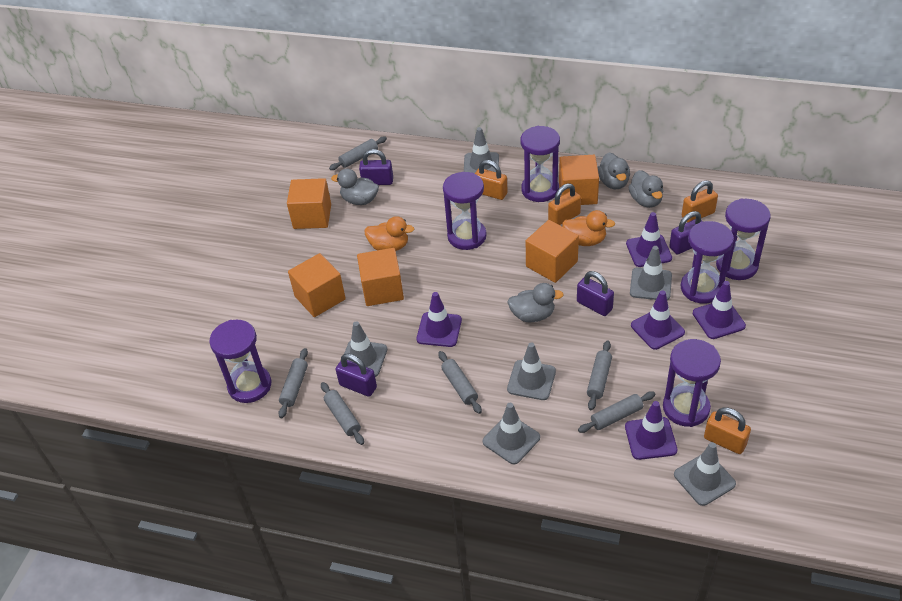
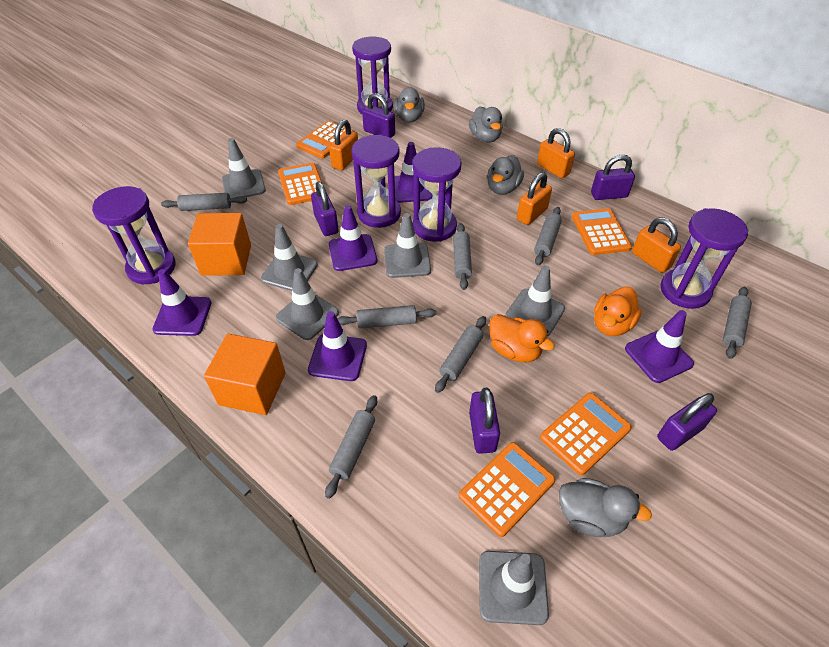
grey rolling pin: 6 -> 7
orange calculator: 0 -> 5
orange cube: 5 -> 2
purple hourglass: 6 -> 5
purple padlock: 4 -> 5

